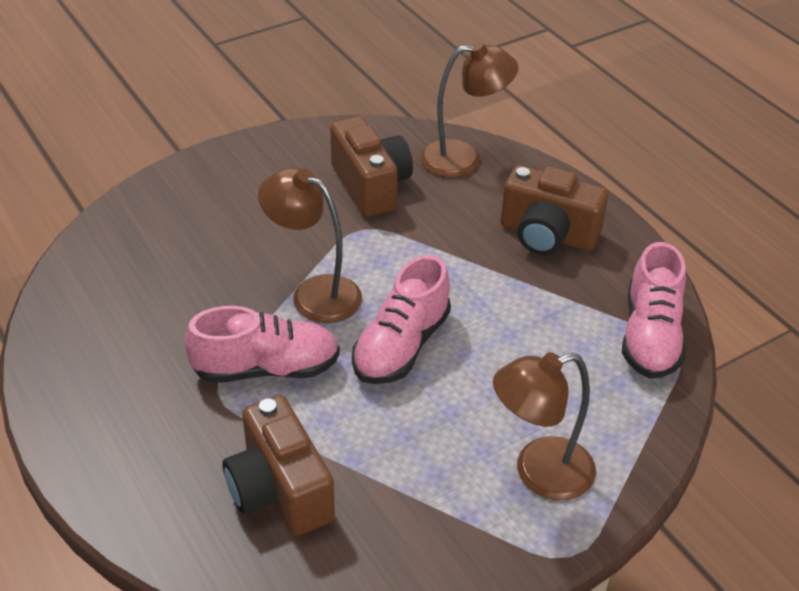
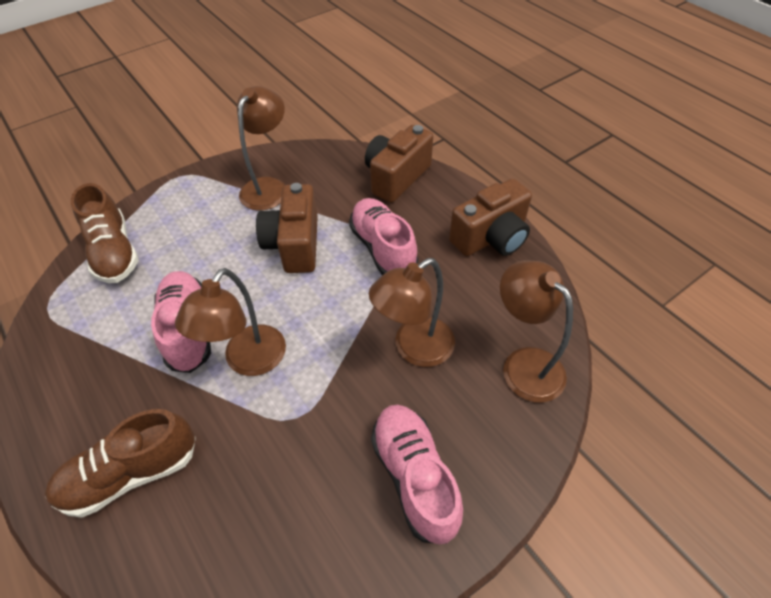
brown lamp: 3 -> 4
brown shoe: 0 -> 2

